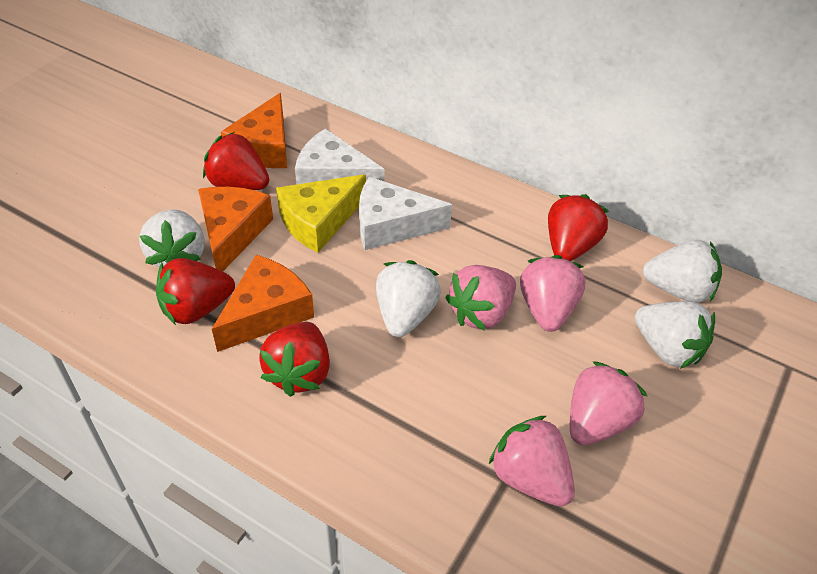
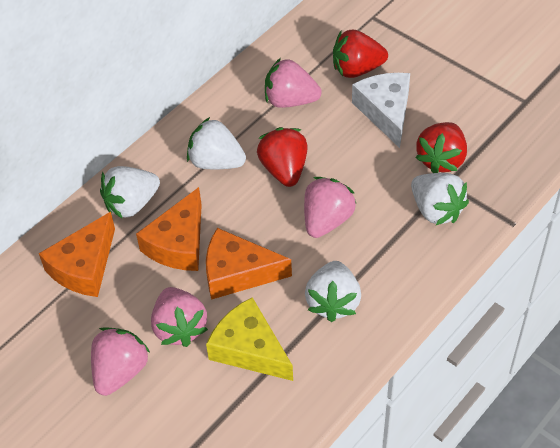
red strawberry: 4 -> 3
white cheese: 2 -> 1

